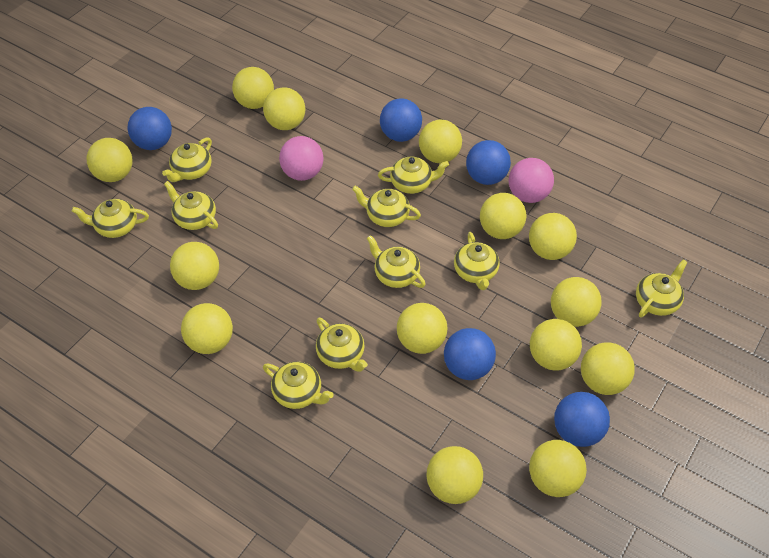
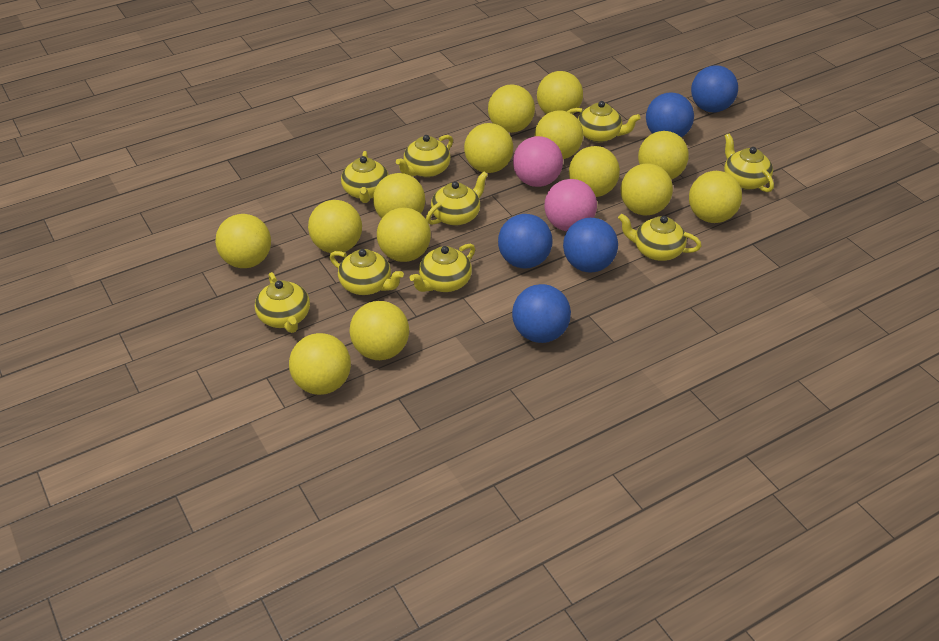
yellow teapot: 10 -> 9

